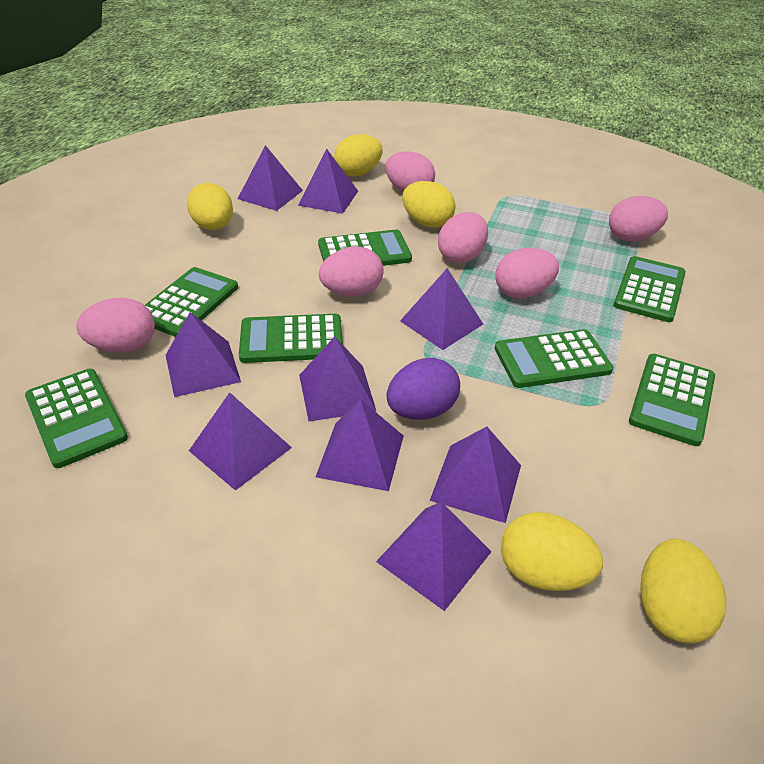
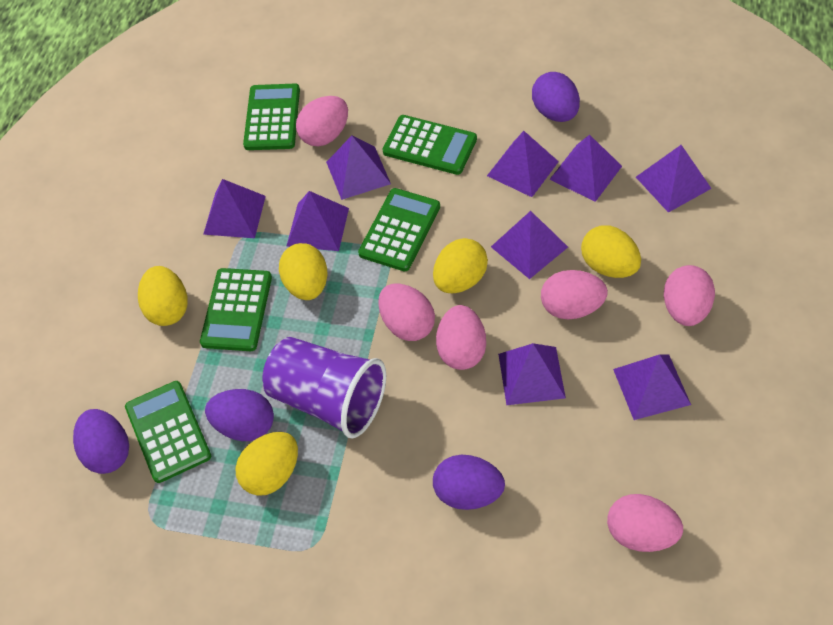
green calculator: 7 -> 5
purple cup: 0 -> 1
purple egg: 1 -> 4

